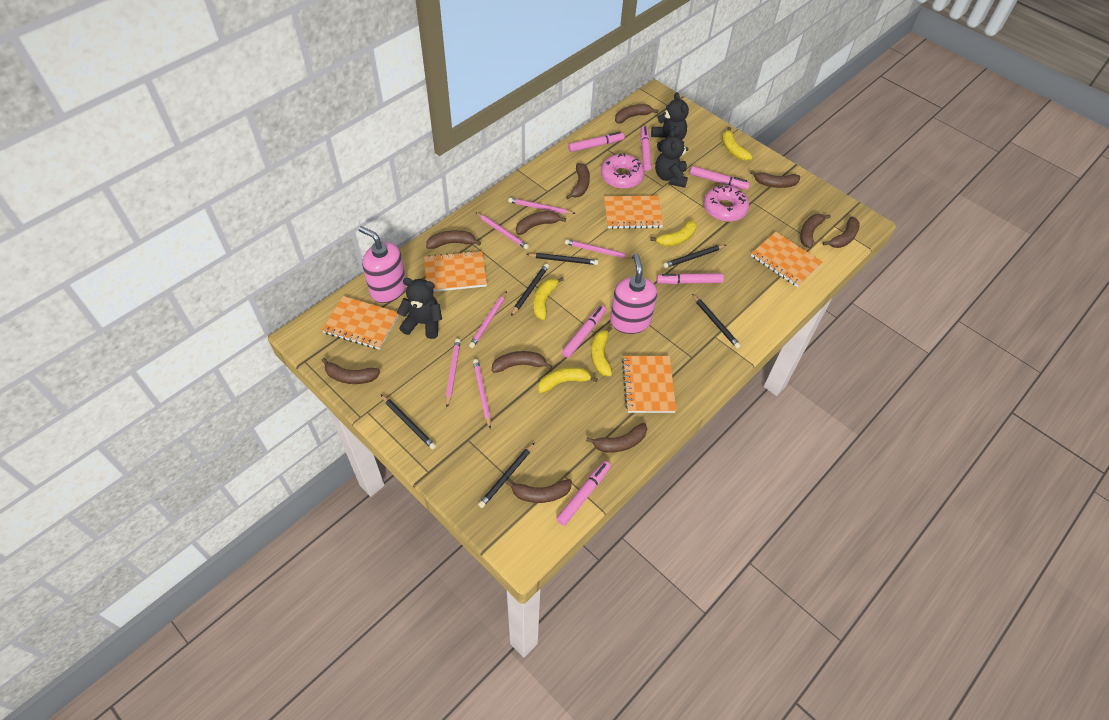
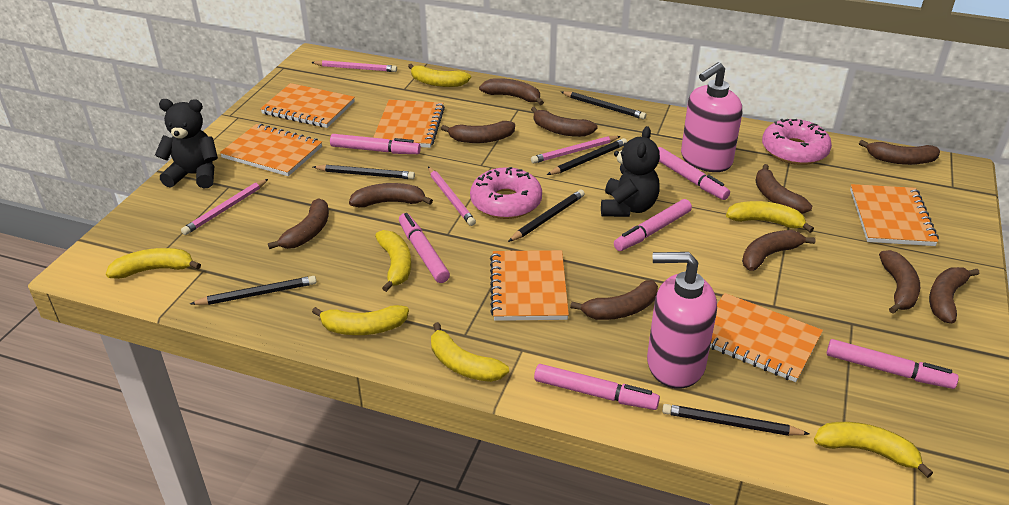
black teddy bear: 3 -> 2
orange notebook: 5 -> 6
pink pencil: 6 -> 4
yellow banana: 5 -> 7

